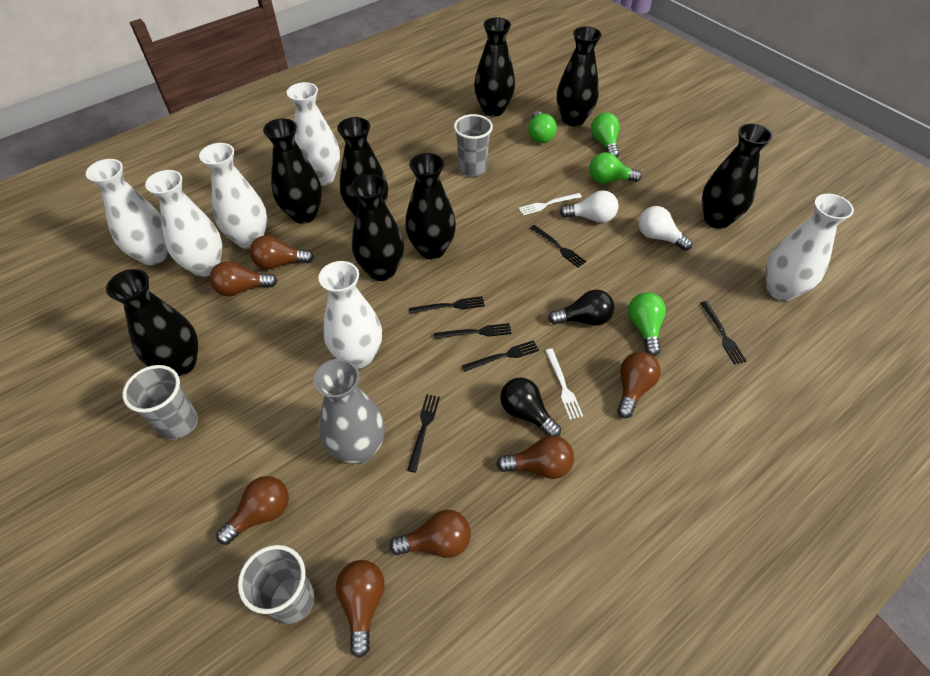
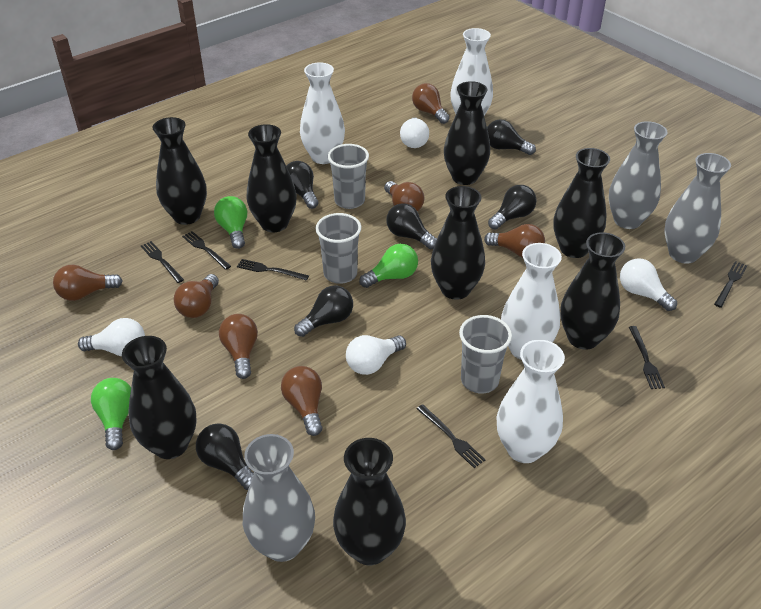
black light bulb: 2 -> 6
green light bulb: 4 -> 3
grey vase: 1 -> 3
white fork: 2 -> 0
white light bulb: 2 -> 4
white vase: 6 -> 4

